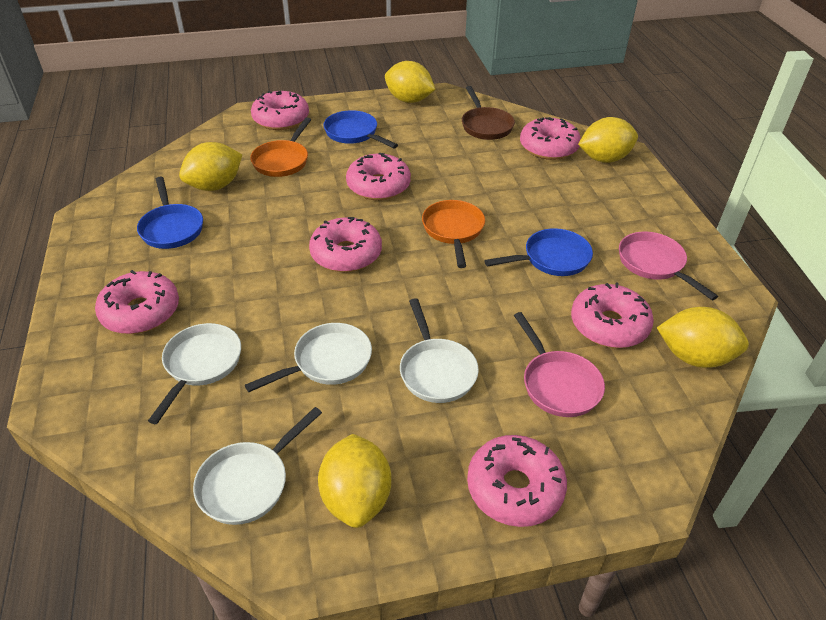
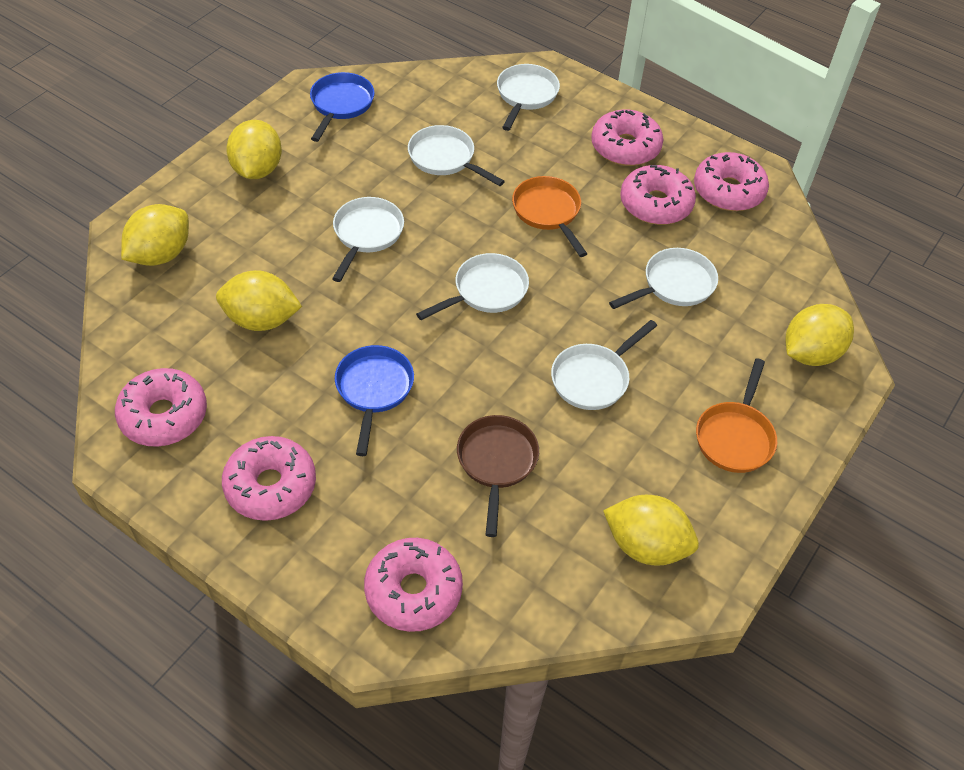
blue pan: 3 -> 2
pink donut: 7 -> 6
pink pan: 2 -> 0
white pan: 4 -> 6

